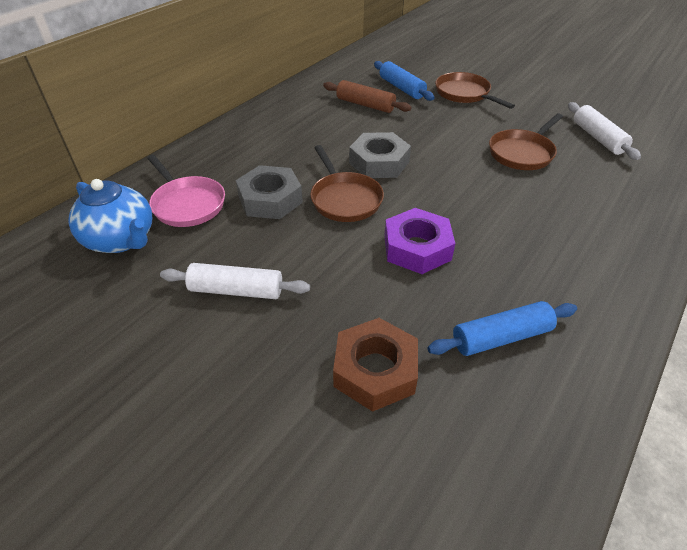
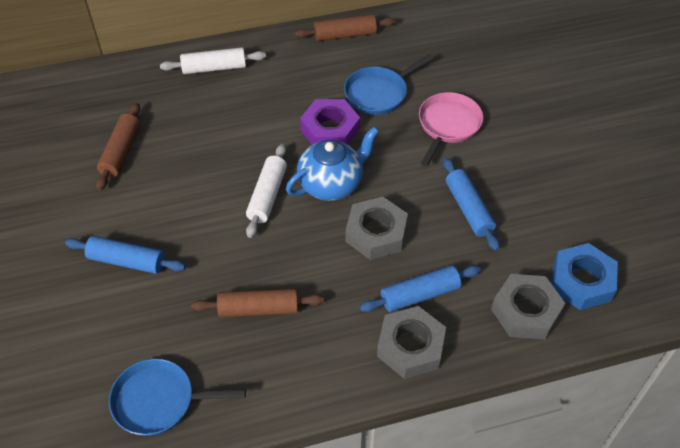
blue nut: 0 -> 1
blue pan: 0 -> 2
blue rolling pin: 2 -> 3
brown nut: 1 -> 0
brown pan: 3 -> 0
brown rolling pin: 1 -> 3
grey nut: 2 -> 3

